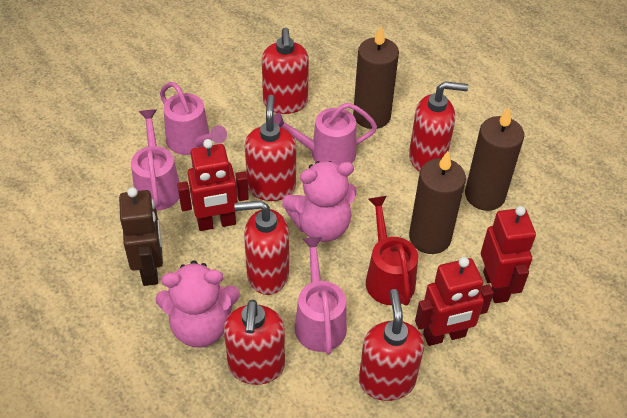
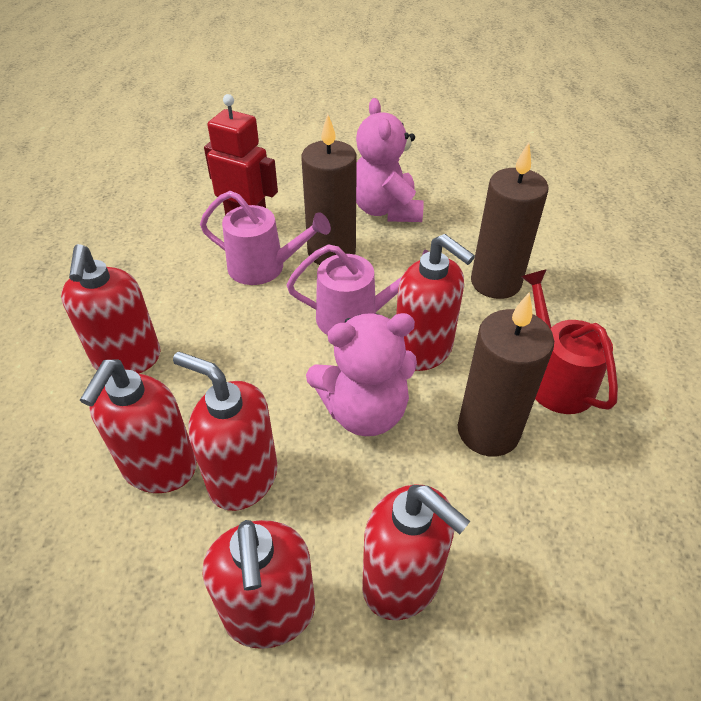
brown robot: 1 -> 0
pink watering can: 4 -> 2
red robot: 3 -> 1

